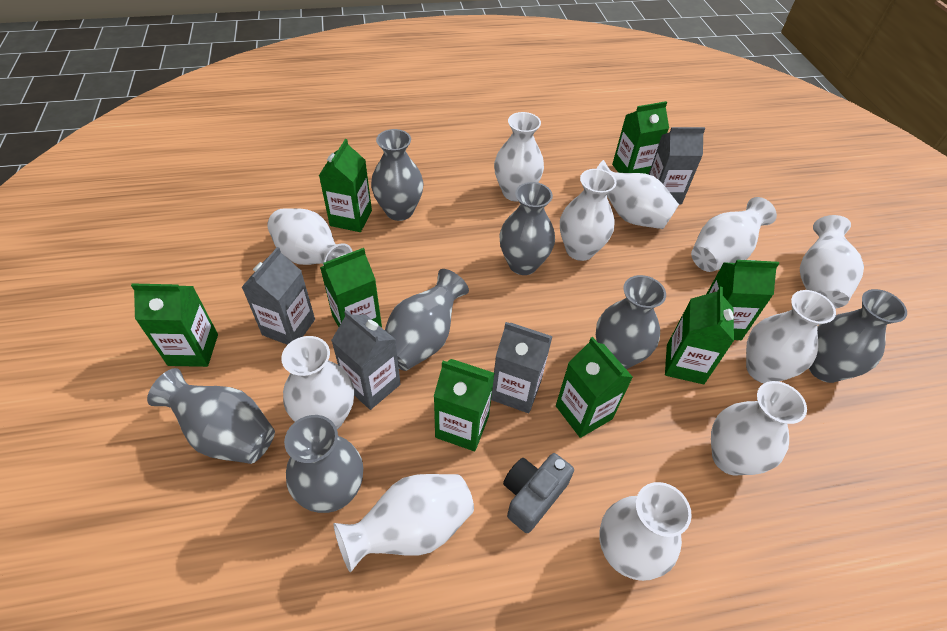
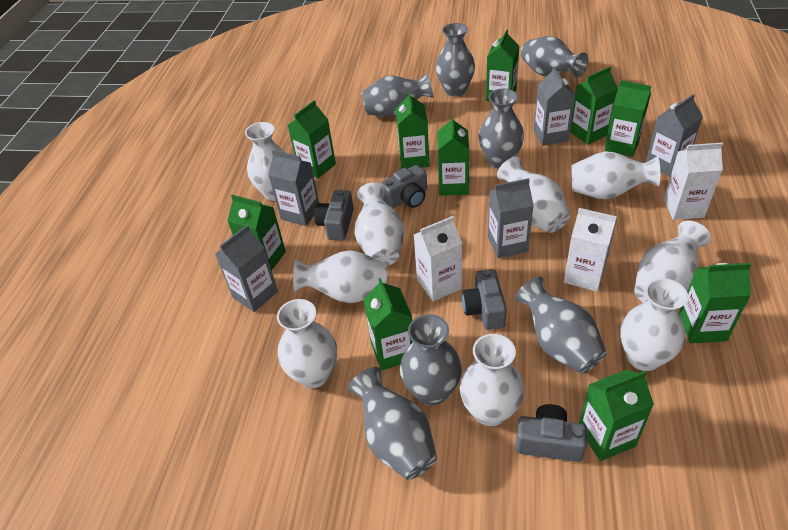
green carton: 8 -> 10
grey camera: 1 -> 4
grey carton: 4 -> 5
white carton: 0 -> 3
white vase: 11 -> 9

